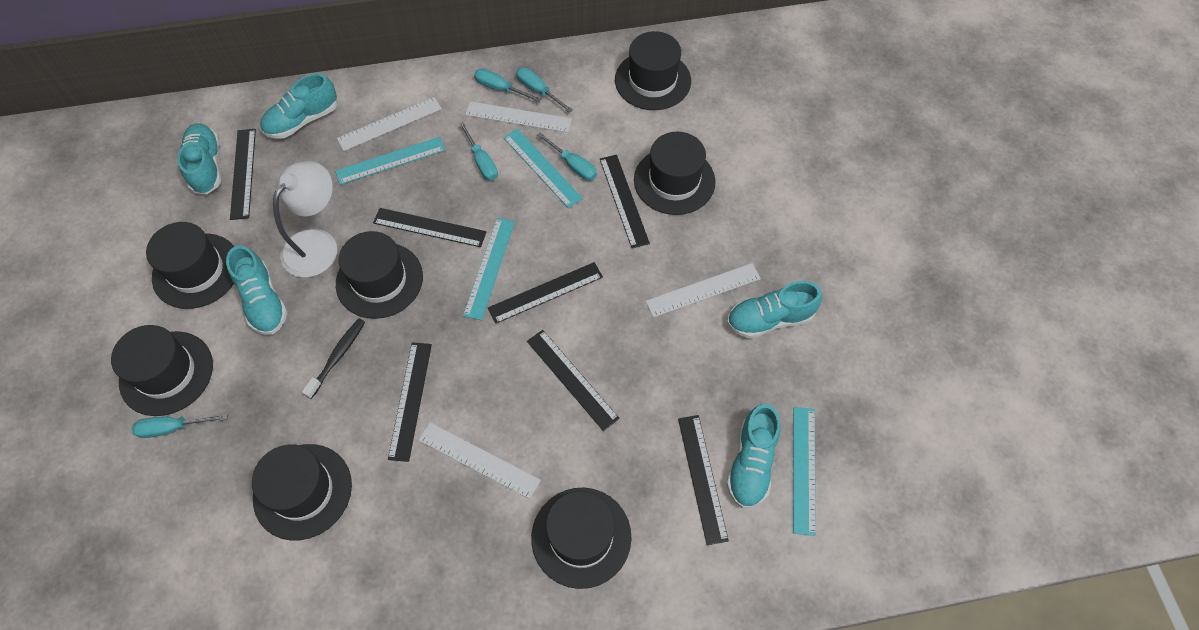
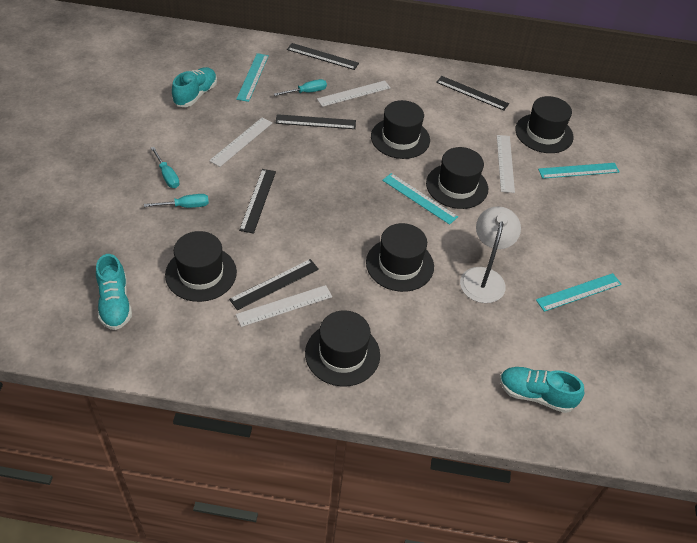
black hat: 7 -> 6
black ruler: 7 -> 5
black toothbrush: 1 -> 0
turquoise screwdriver: 5 -> 3
turquoise shoe: 5 -> 3

